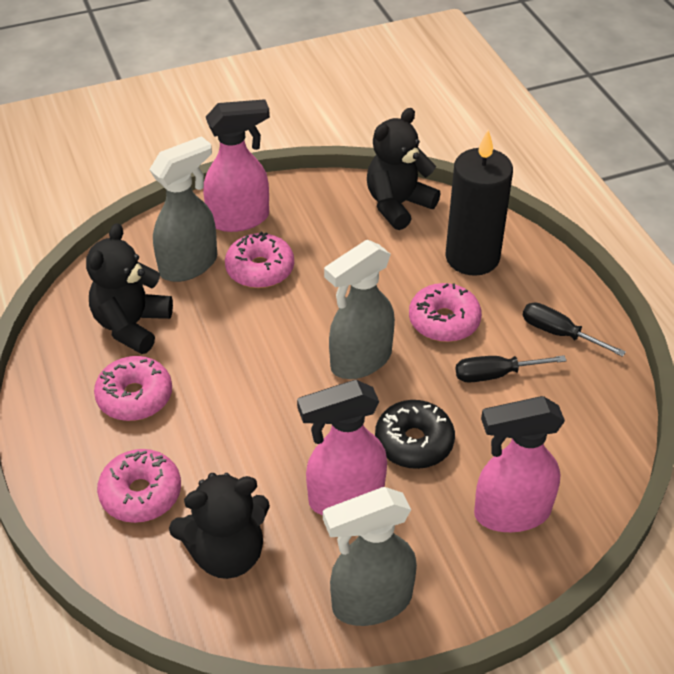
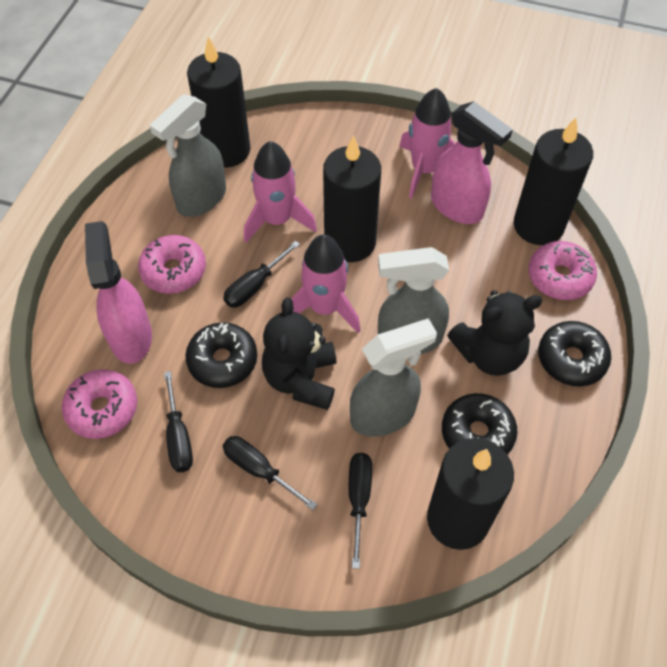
black candle: 1 -> 4
black donut: 1 -> 3
black screwdriver: 2 -> 4
black teddy bear: 3 -> 2
pink donut: 4 -> 3
pink rocket: 0 -> 3
pink spray bottle: 3 -> 2

